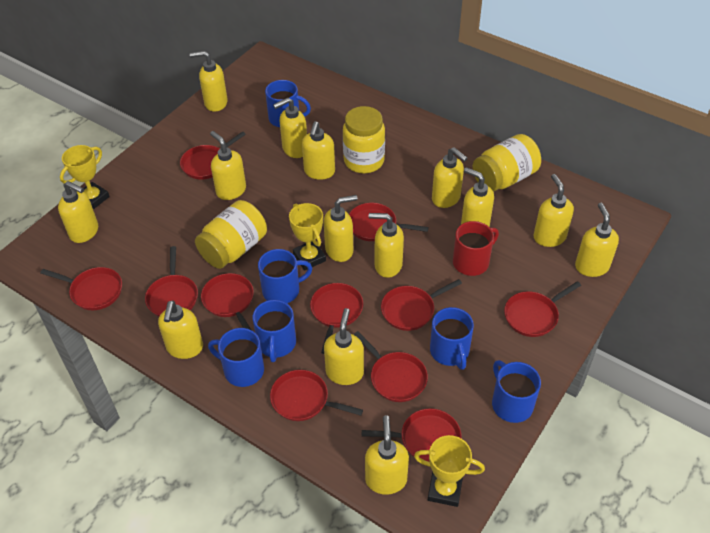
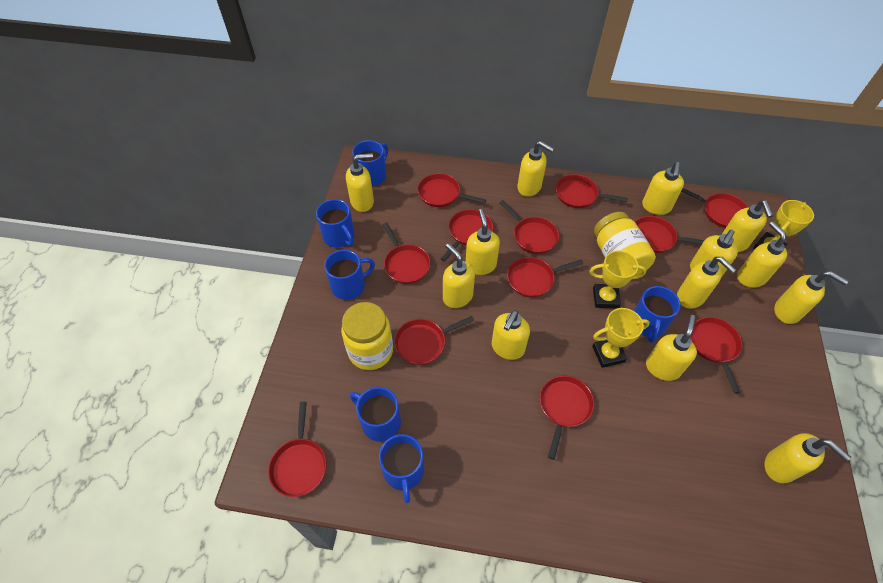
red mug: 1 -> 0
red pan: 11 -> 12
yellow jar: 3 -> 2
yellow soap dispenser: 14 -> 13

